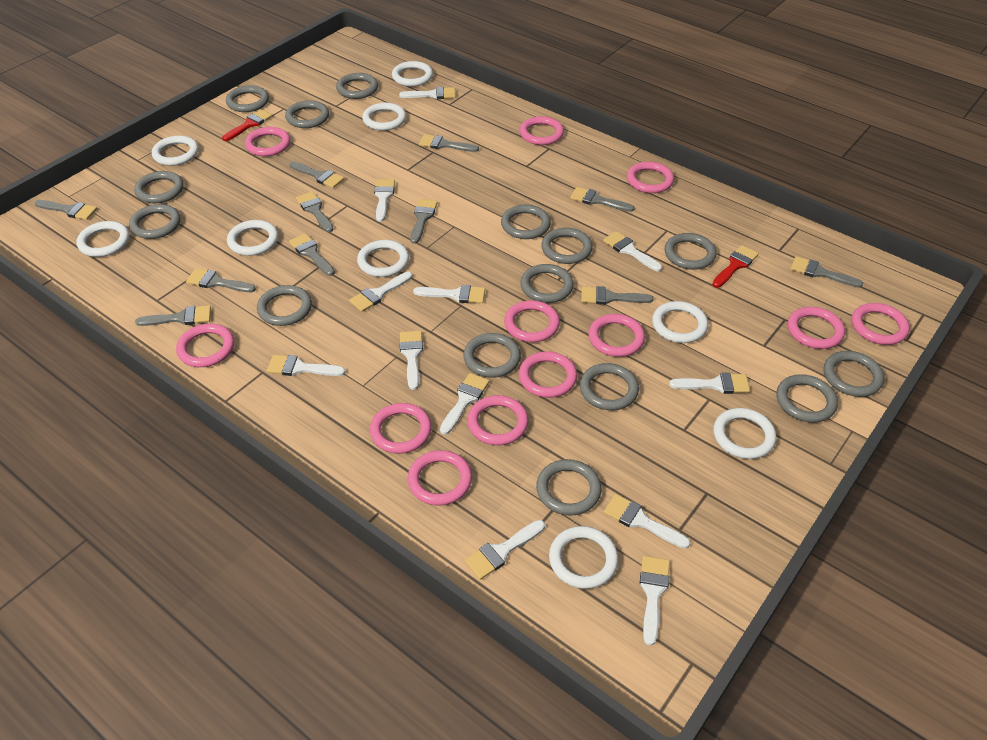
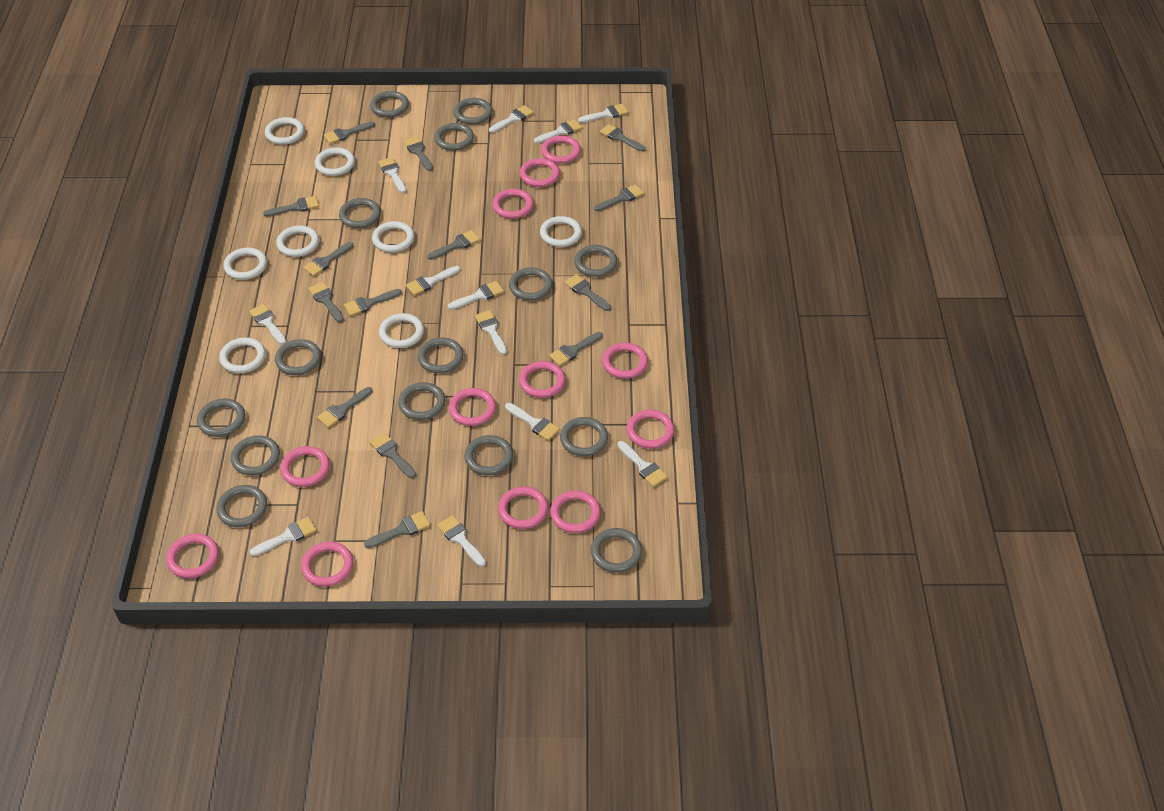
grey brush: 11 -> 14
red brush: 2 -> 0
white ring: 9 -> 8

